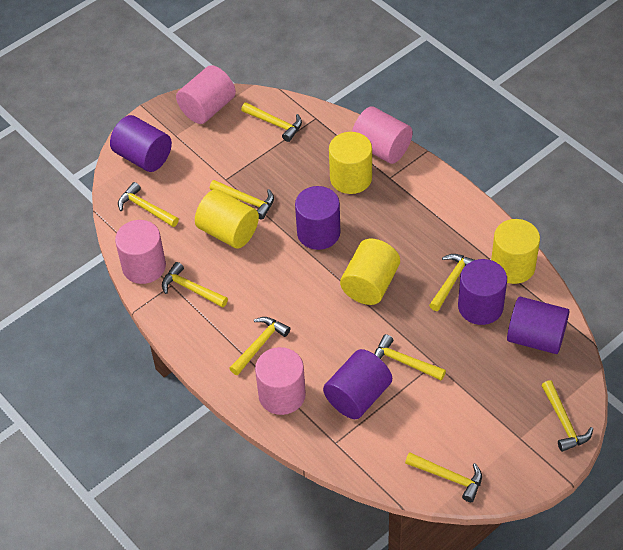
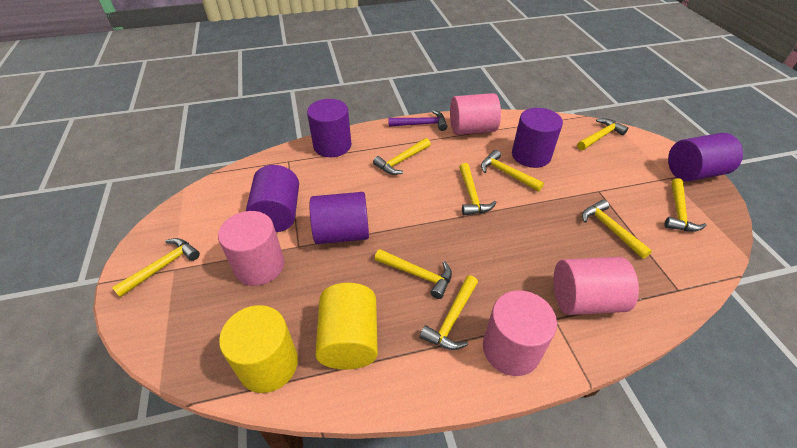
purple hammer: 0 -> 1
yellow cylinder: 4 -> 2

